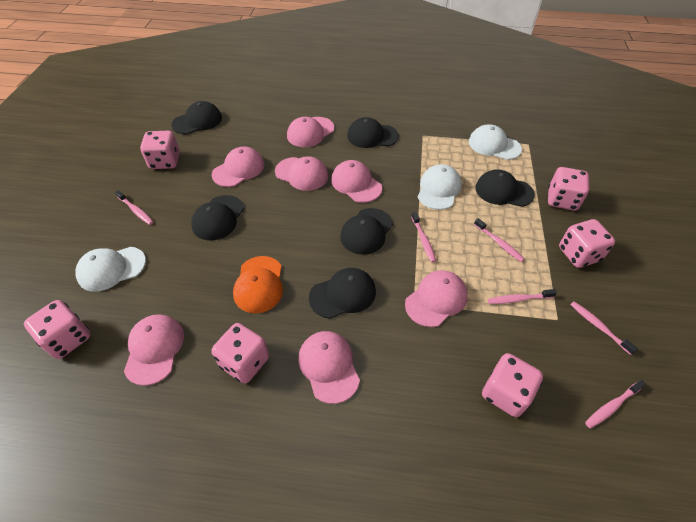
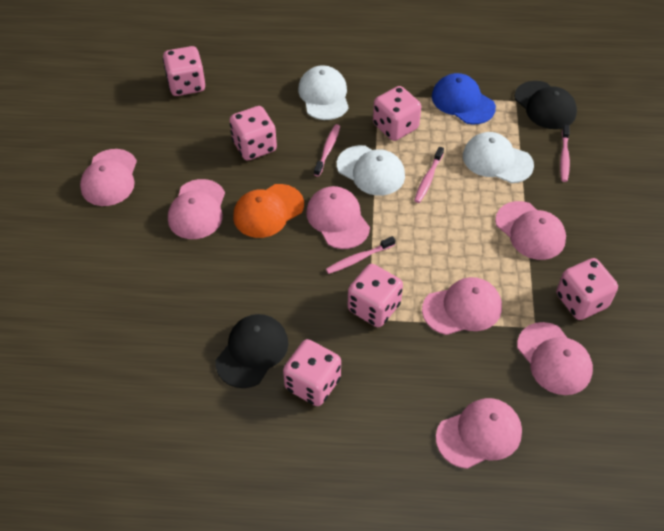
black cap: 6 -> 2
blue cap: 0 -> 1
pink toothbrush: 6 -> 4

